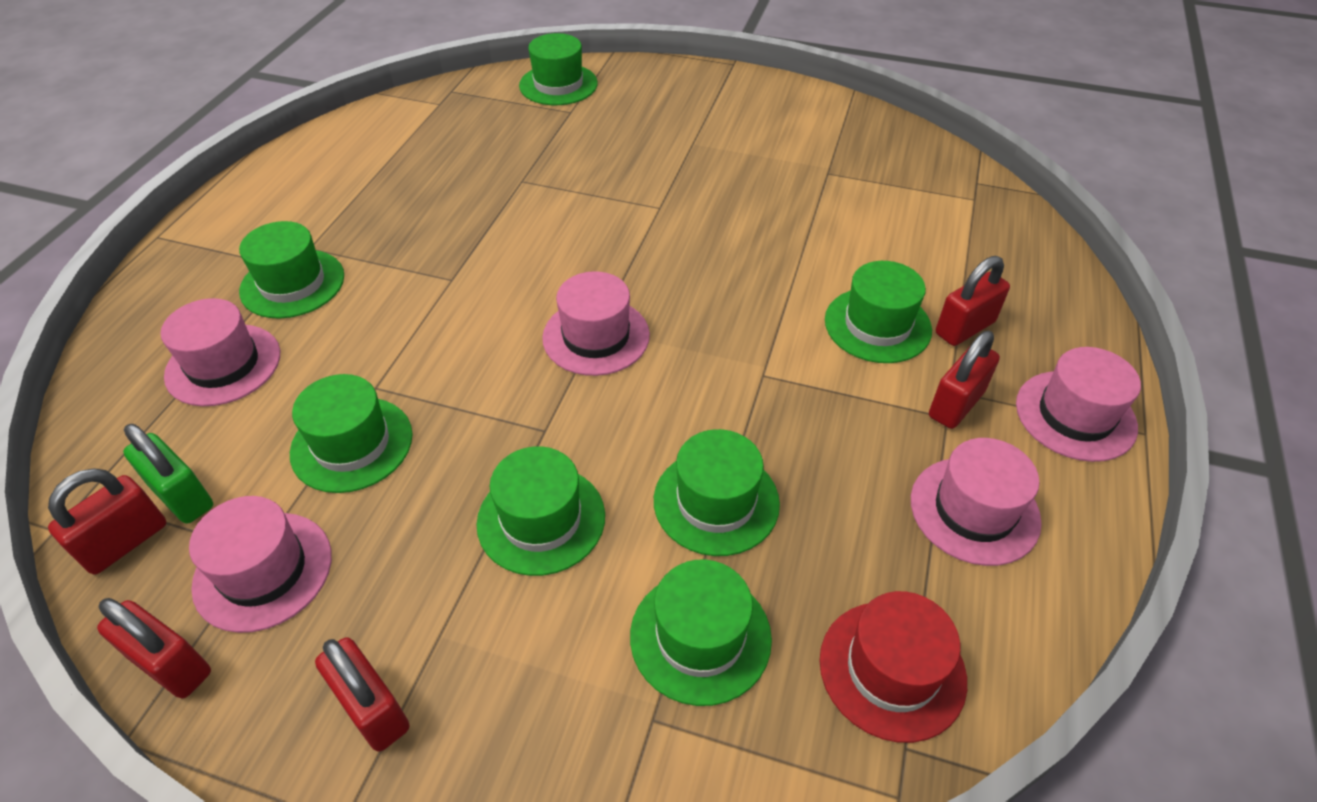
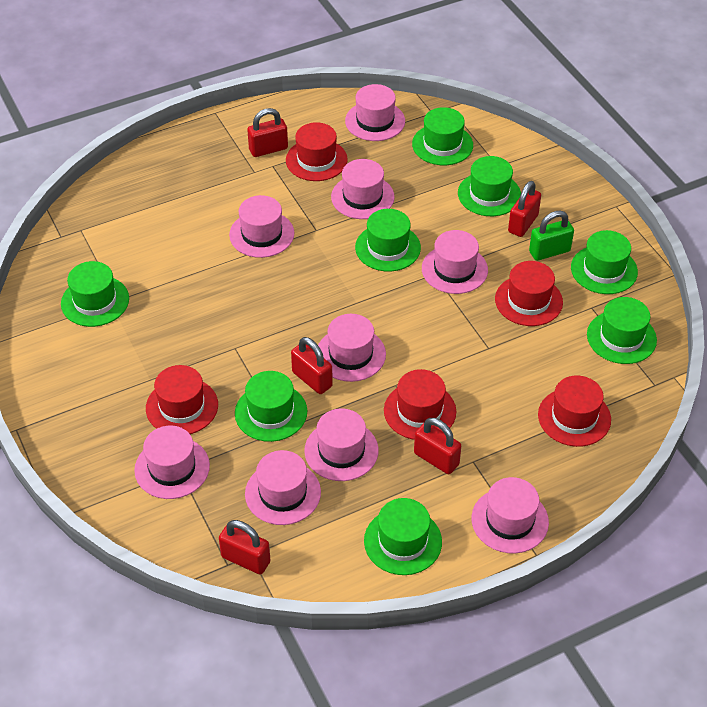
green hat: 7 -> 8
pink hat: 5 -> 9
red hat: 1 -> 5

